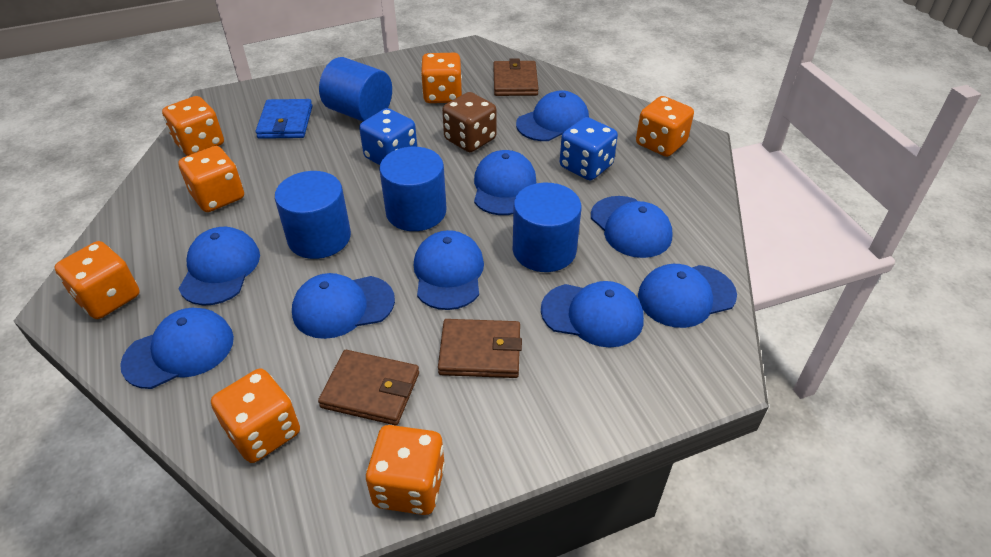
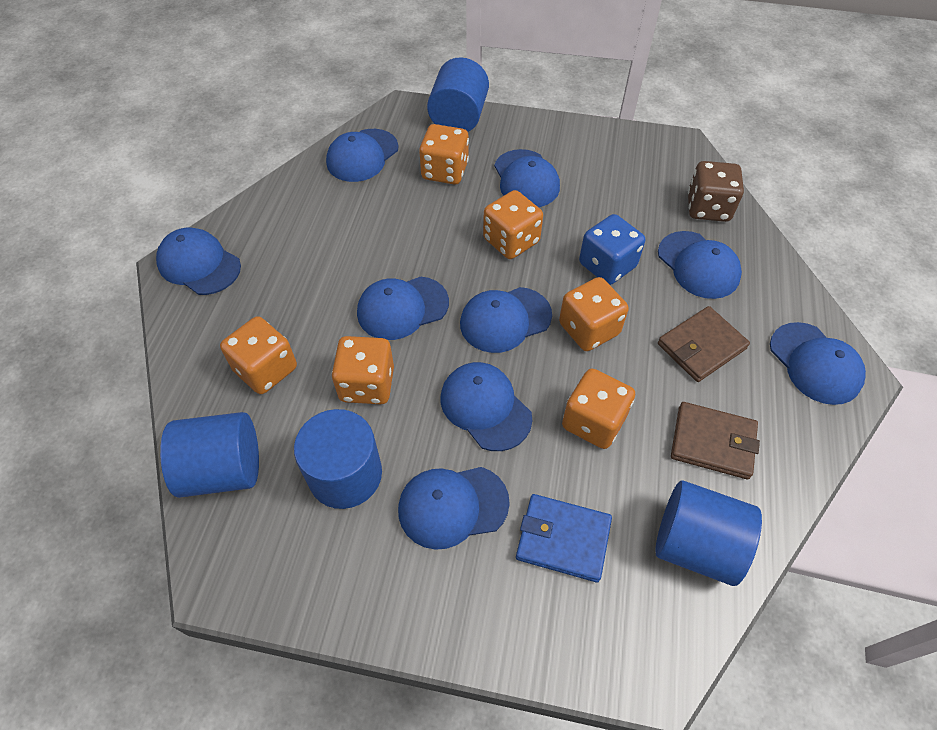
blue dice: 2 -> 1
brown wallet: 3 -> 2
orange dice: 7 -> 6

